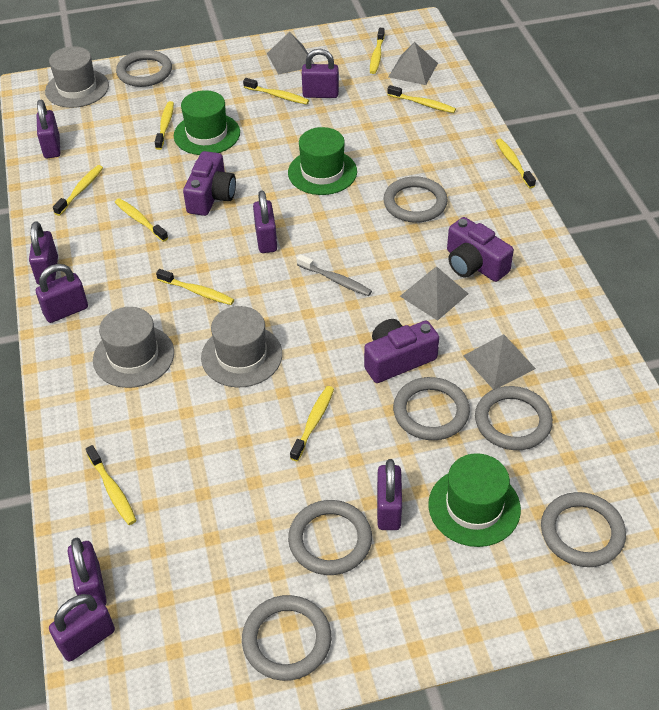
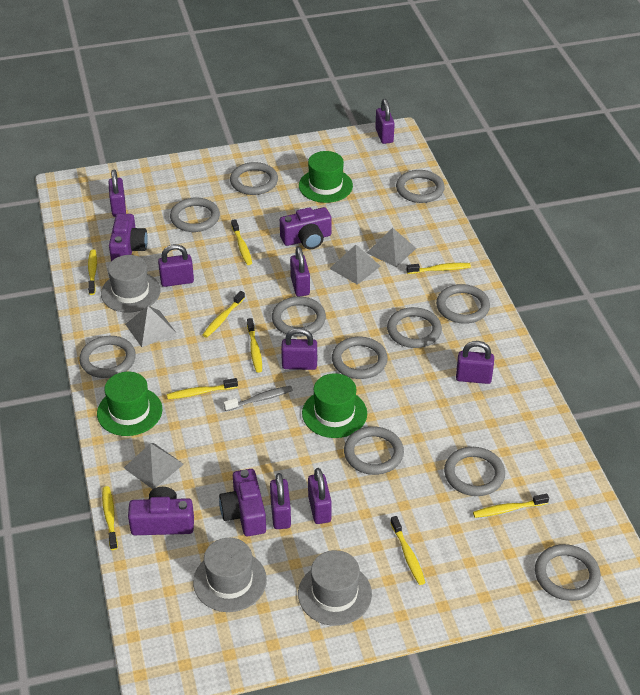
grey ring: 7 -> 11
purple camera: 3 -> 4
yellow toothbrush: 10 -> 9

